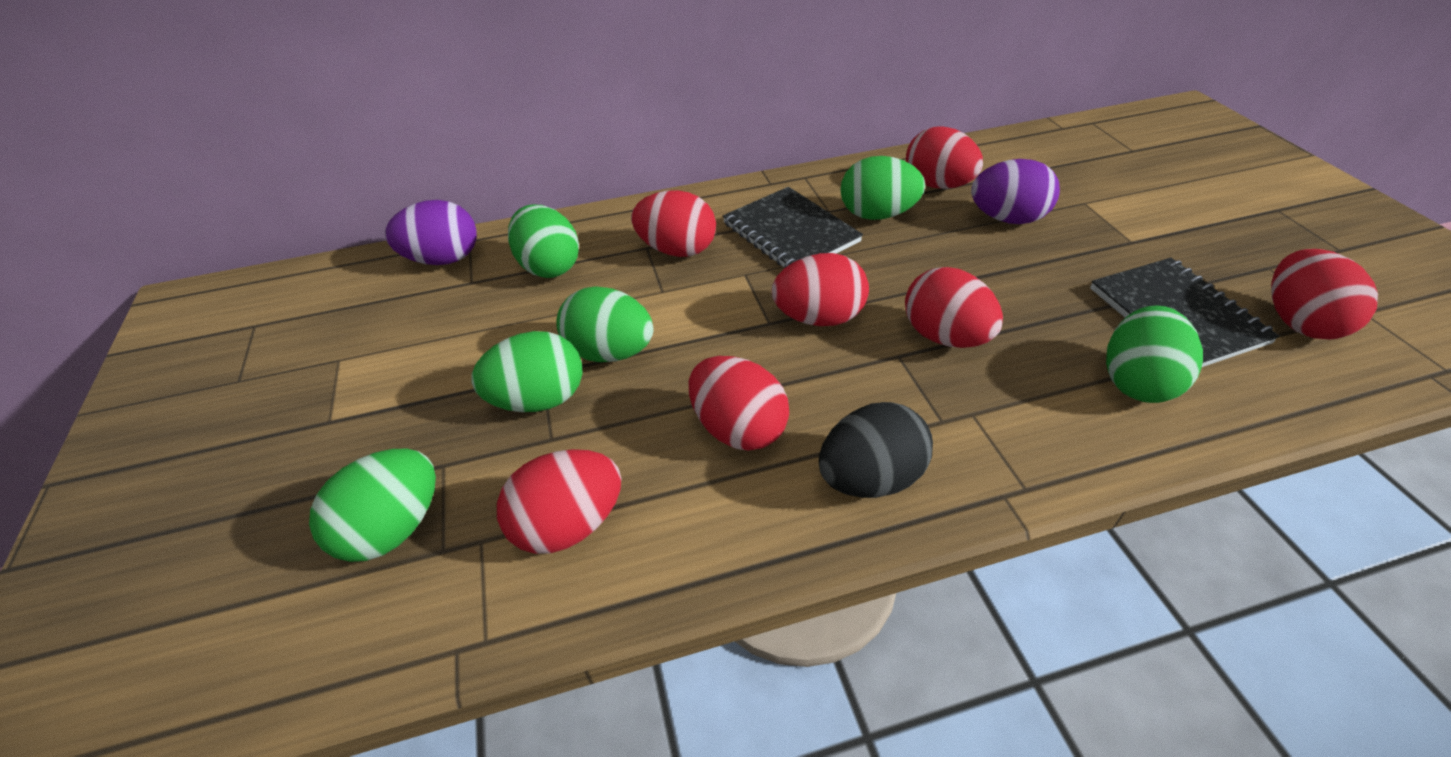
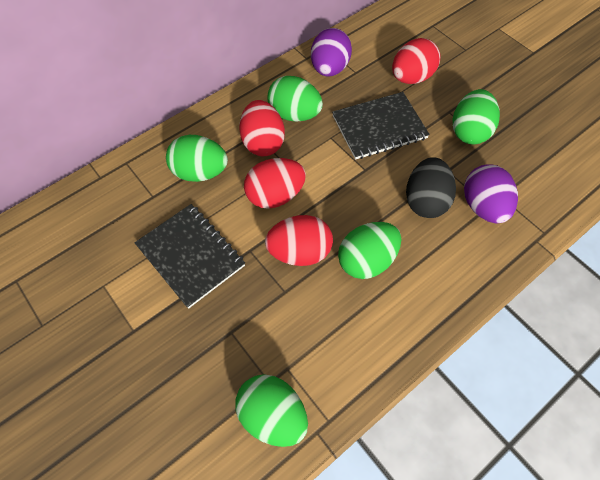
green egg: 6 -> 5
red egg: 7 -> 4

